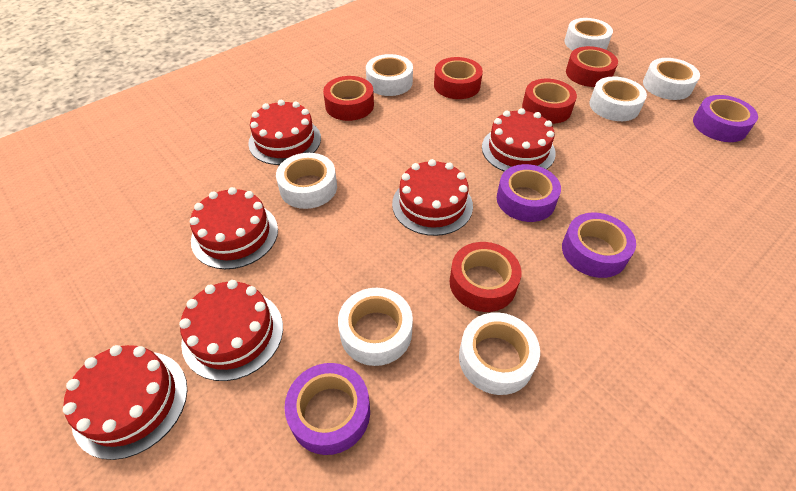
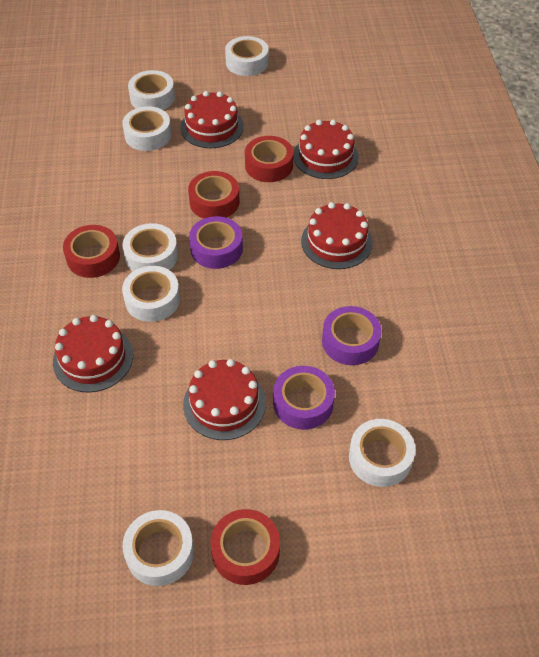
purple tape: 4 -> 3
red cake: 6 -> 5
red tape: 5 -> 4

